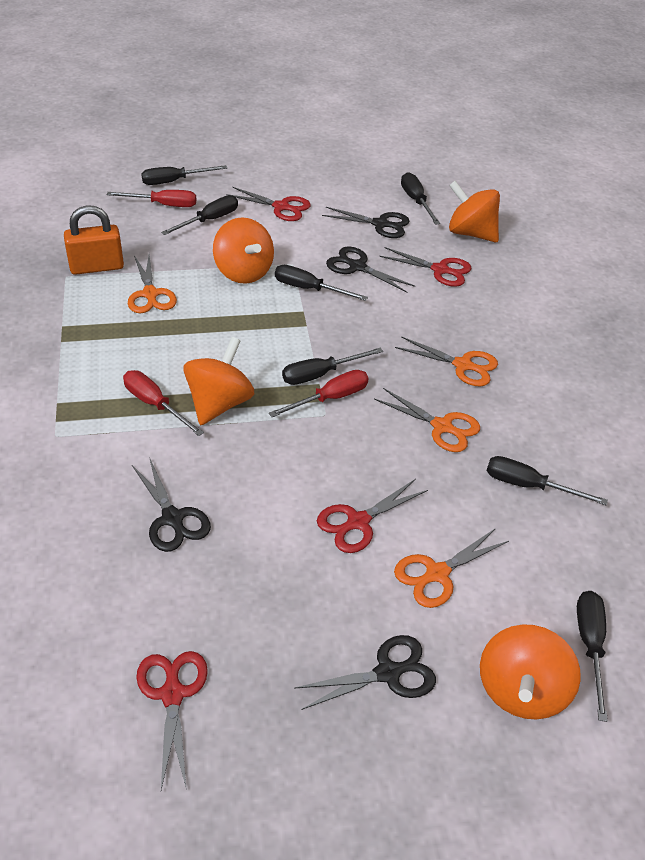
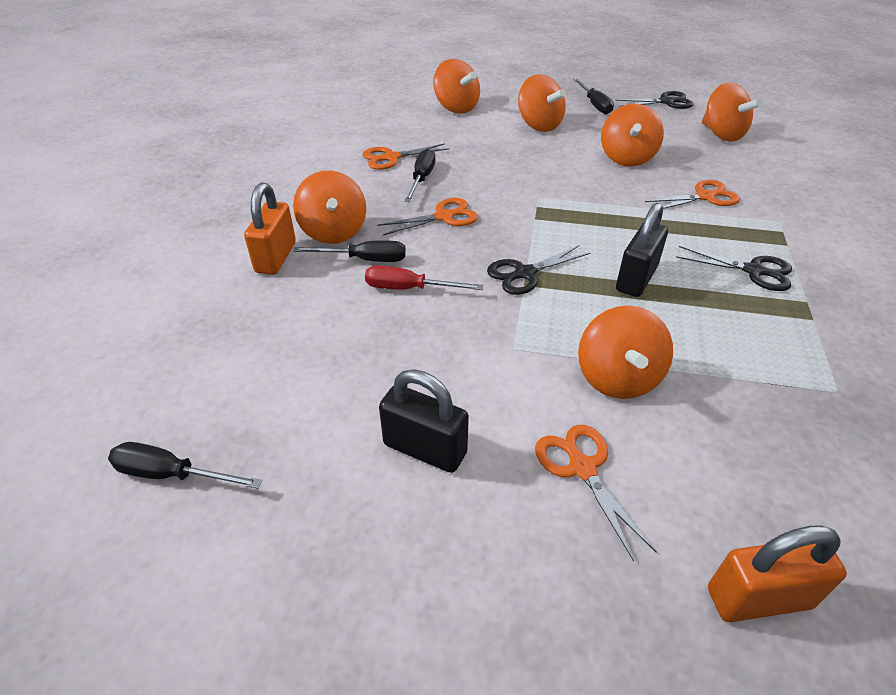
black padlock: 0 -> 2
black scissors: 4 -> 3
black screwdriver: 7 -> 4
orange padlock: 1 -> 2
orange spinning top: 4 -> 6
red scissors: 4 -> 0
red screwdriver: 3 -> 1

